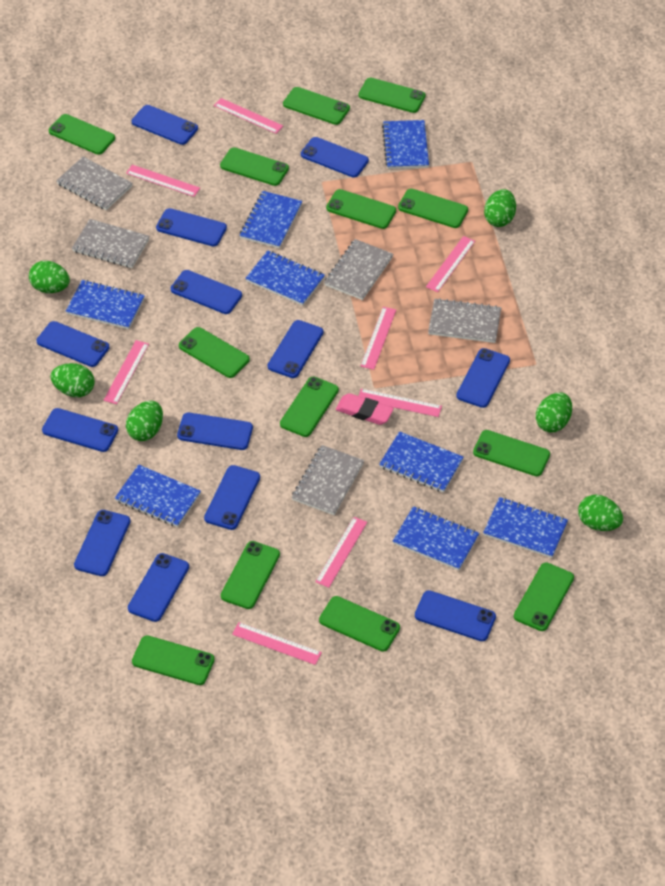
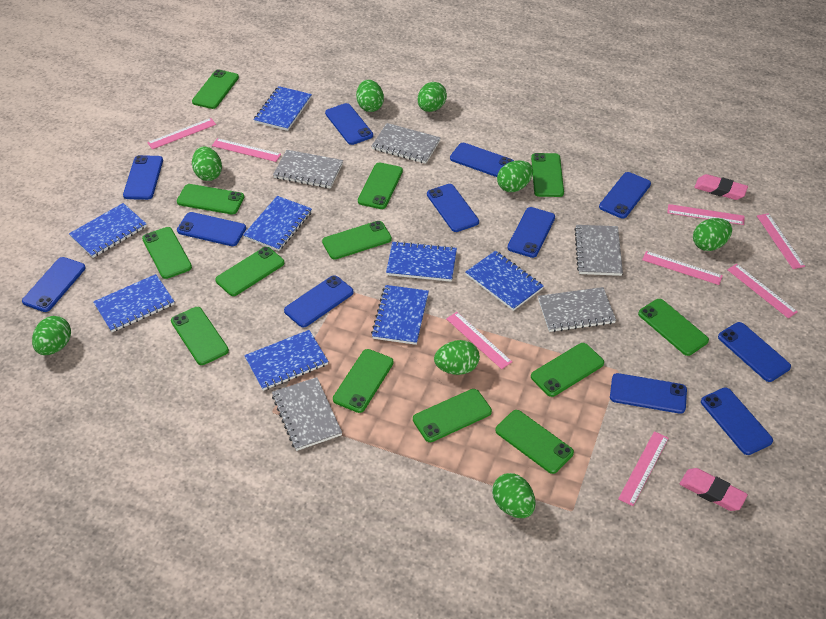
blue phone: 13 -> 12
green egg: 6 -> 8
pink eraser: 1 -> 2

